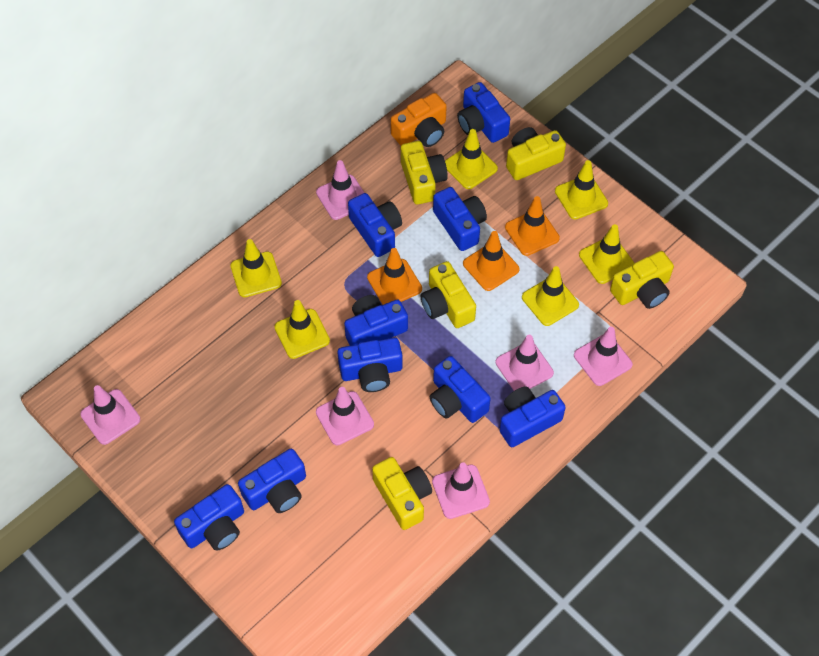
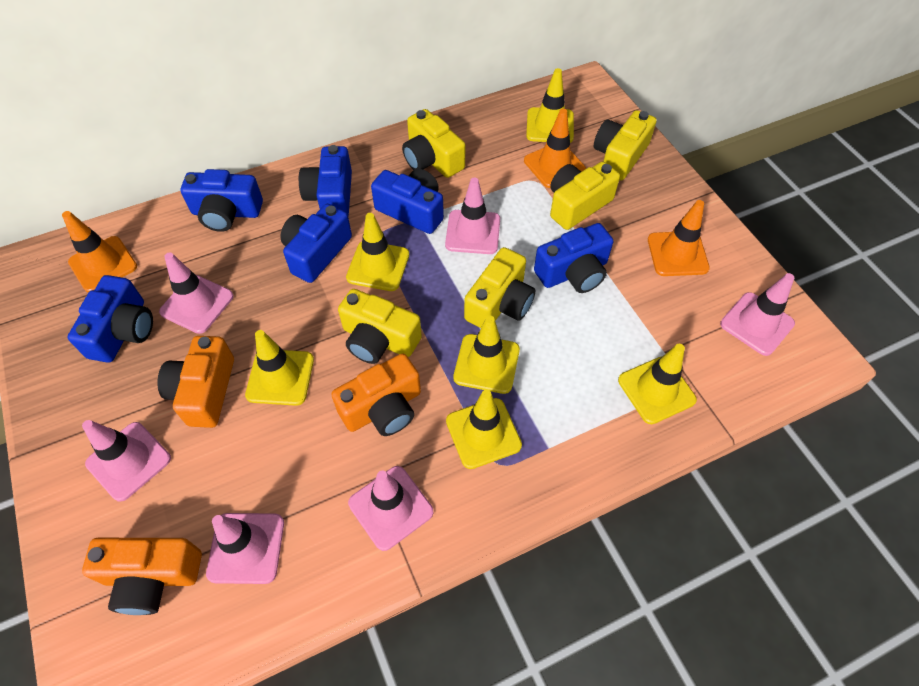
blue camera: 9 -> 6
orange camera: 1 -> 3

